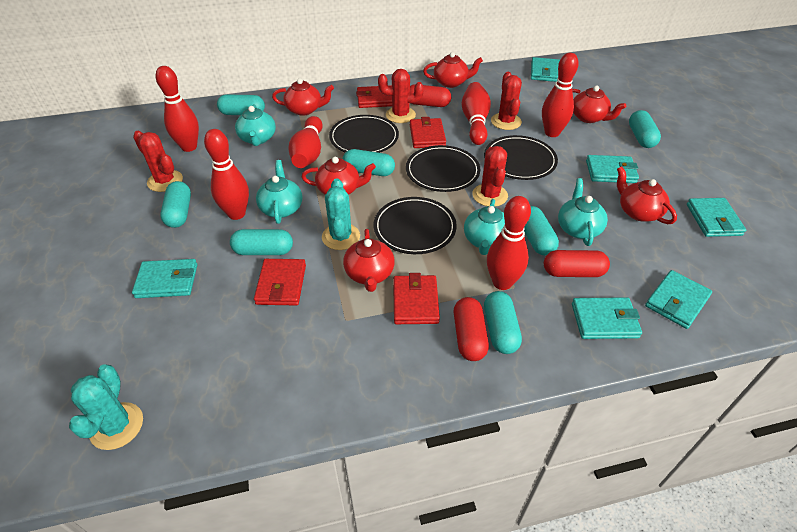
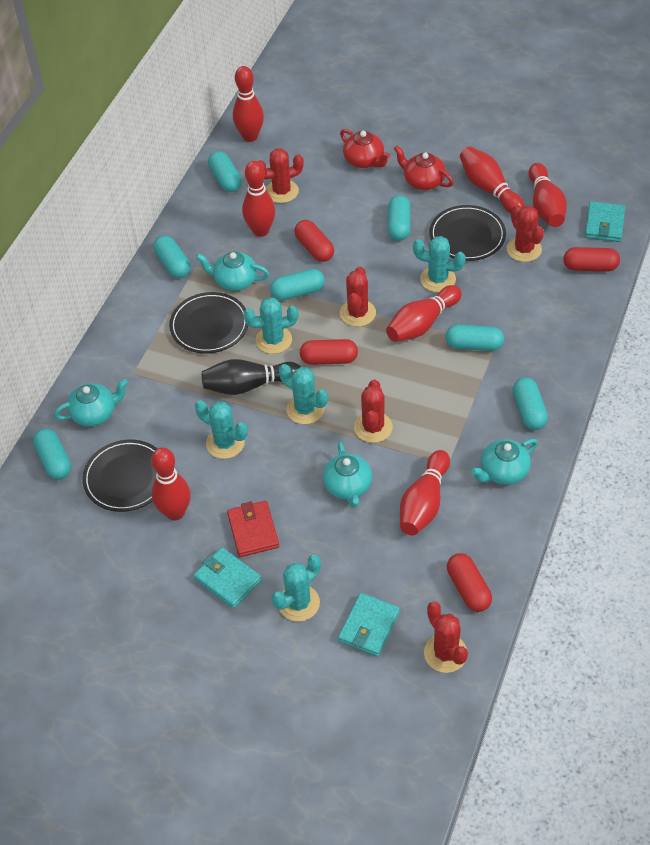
black bowling pin: 0 -> 1
black plate: 4 -> 3
red bowling pin: 6 -> 7
red cactus: 4 -> 5
red capsule: 3 -> 4
red teapot: 6 -> 2
red wallet: 4 -> 1
turquoise cactus: 2 -> 5
turquoise wallet: 6 -> 3

